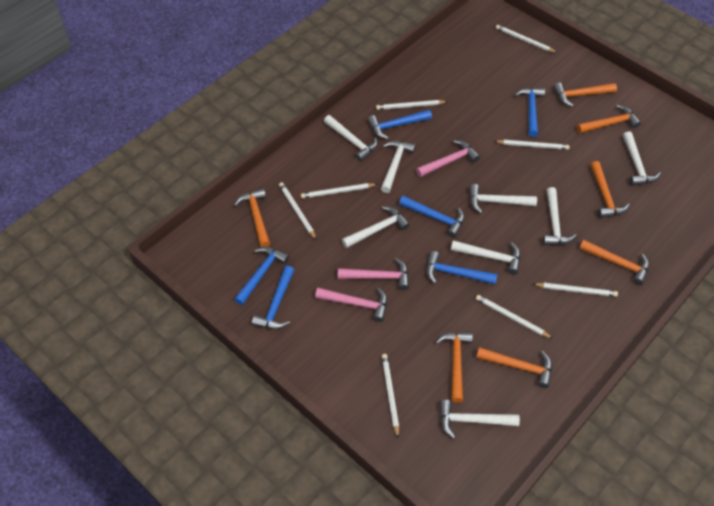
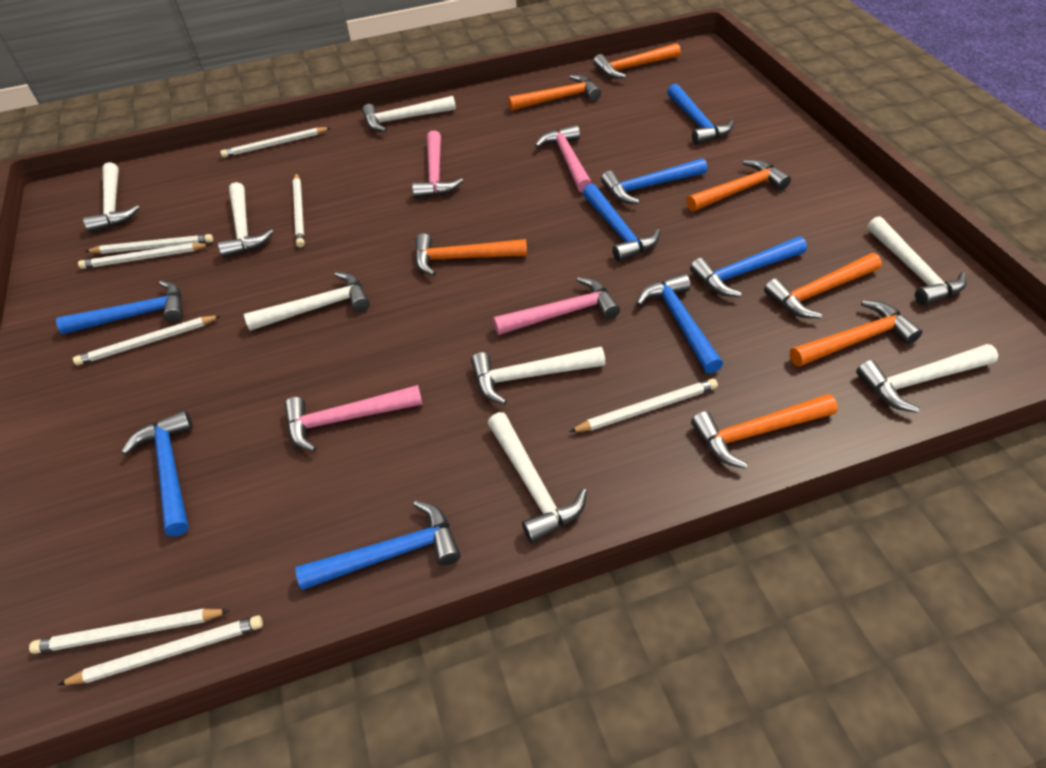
blue hammer: 6 -> 8
pink hammer: 3 -> 4

